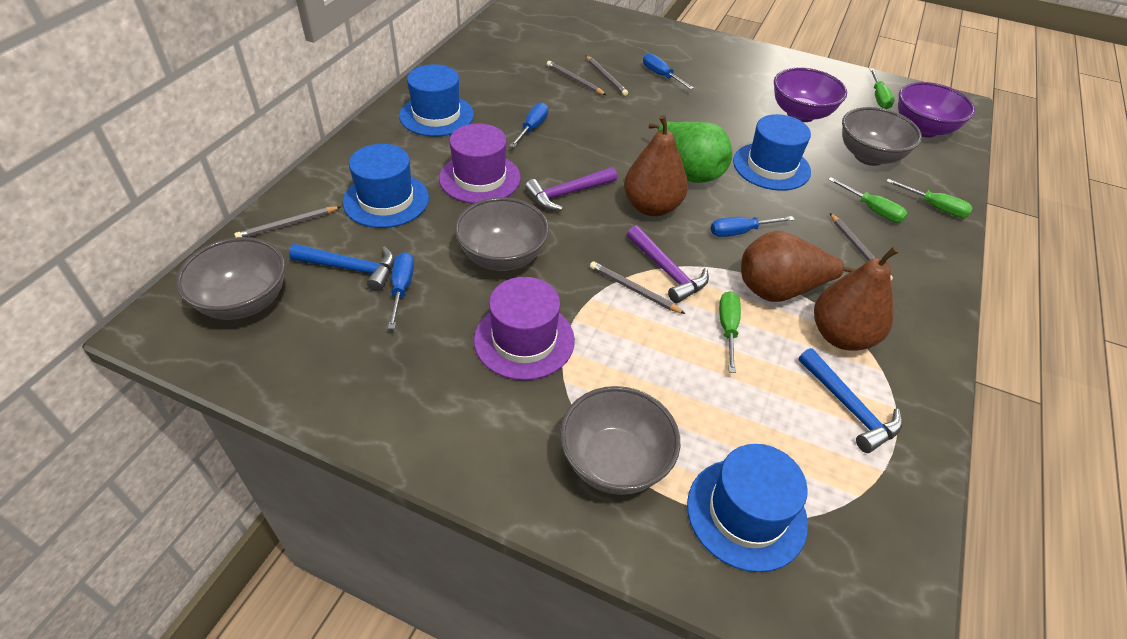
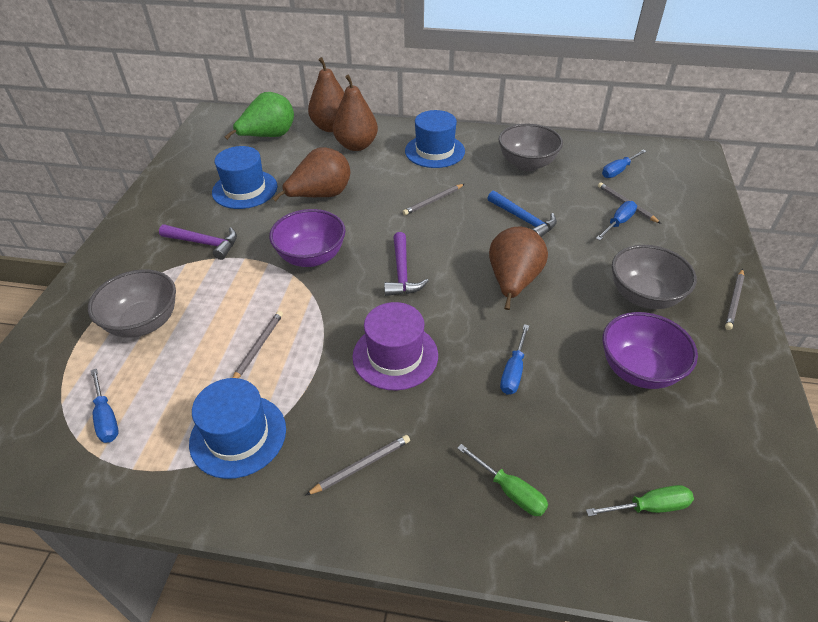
blue hammer: 2 -> 1
blue hat: 4 -> 3
brown pear: 3 -> 4
green screwdriver: 4 -> 2
grey bowl: 4 -> 3
purple hat: 2 -> 1

